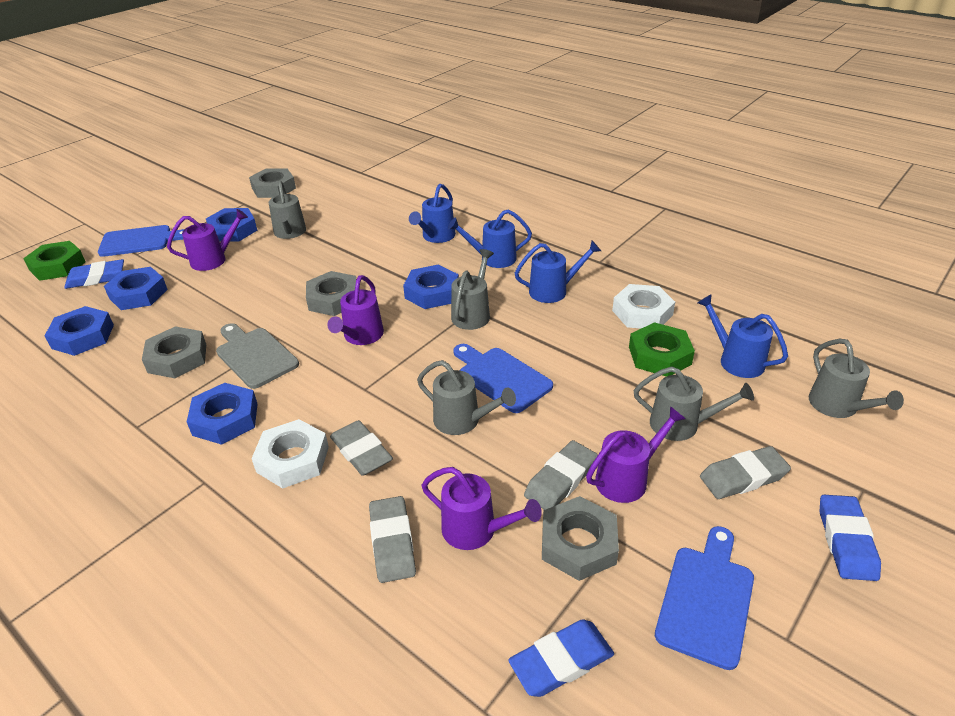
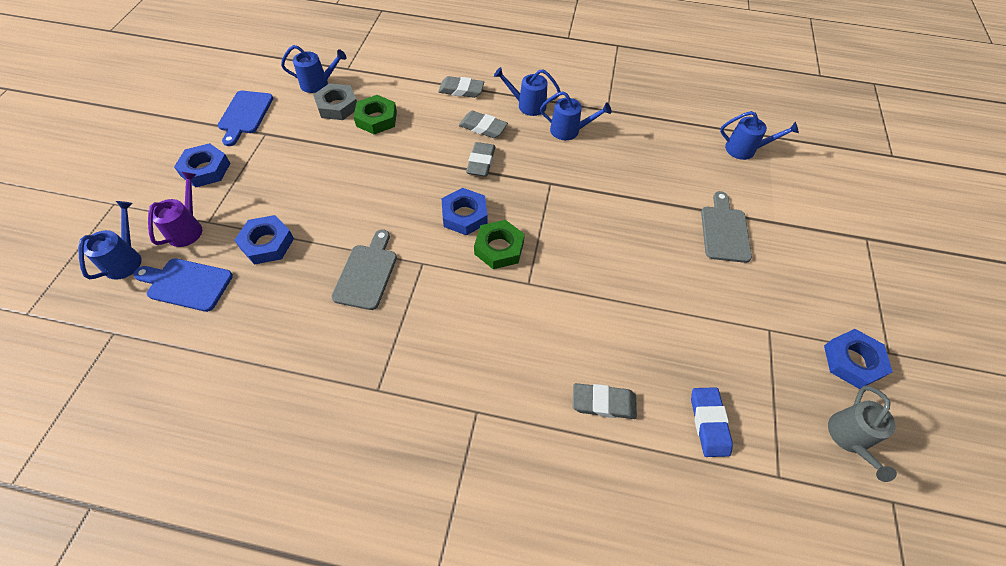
blue cutting board: 3 -> 2
blue eraser: 3 -> 1
blue nut: 5 -> 4
blue watering can: 4 -> 5
grey cutting board: 1 -> 2
grey nut: 4 -> 1
grey watering can: 5 -> 1
purple watering can: 4 -> 1
white nut: 2 -> 0

